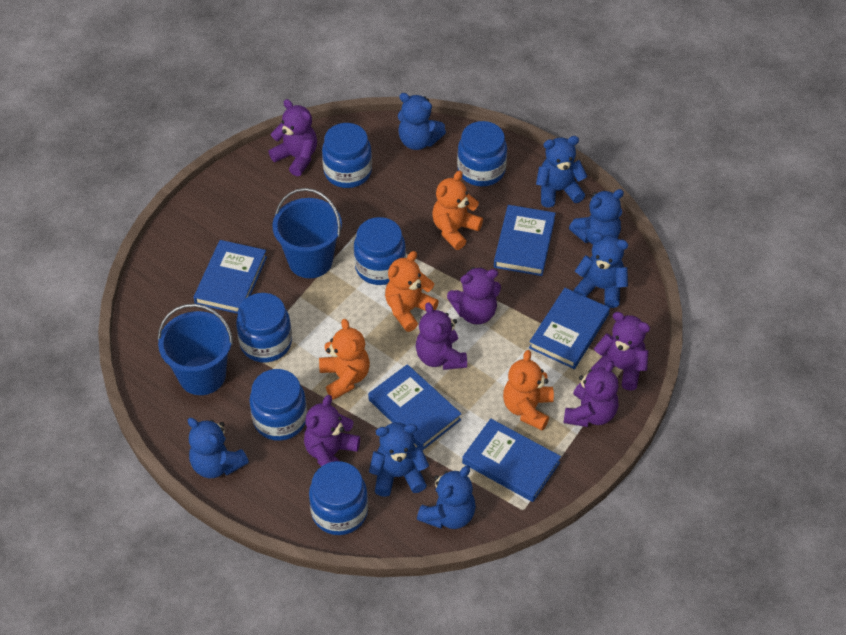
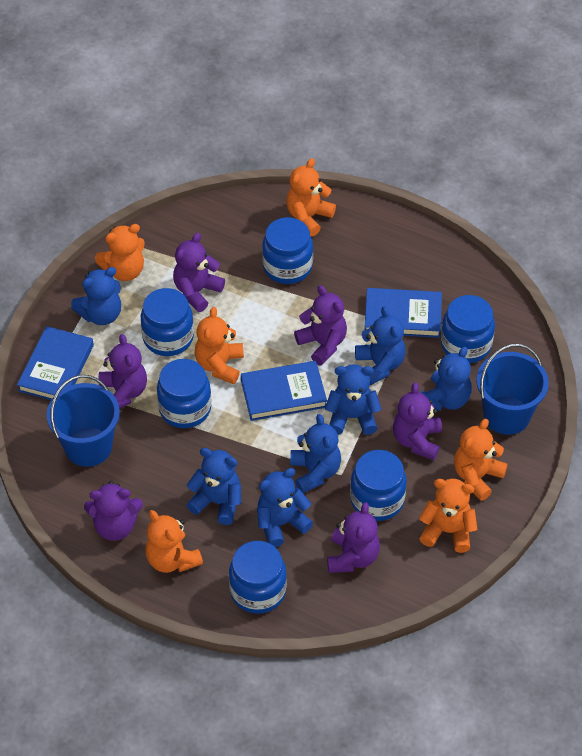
blue book: 5 -> 3
orange teddy bear: 4 -> 6

